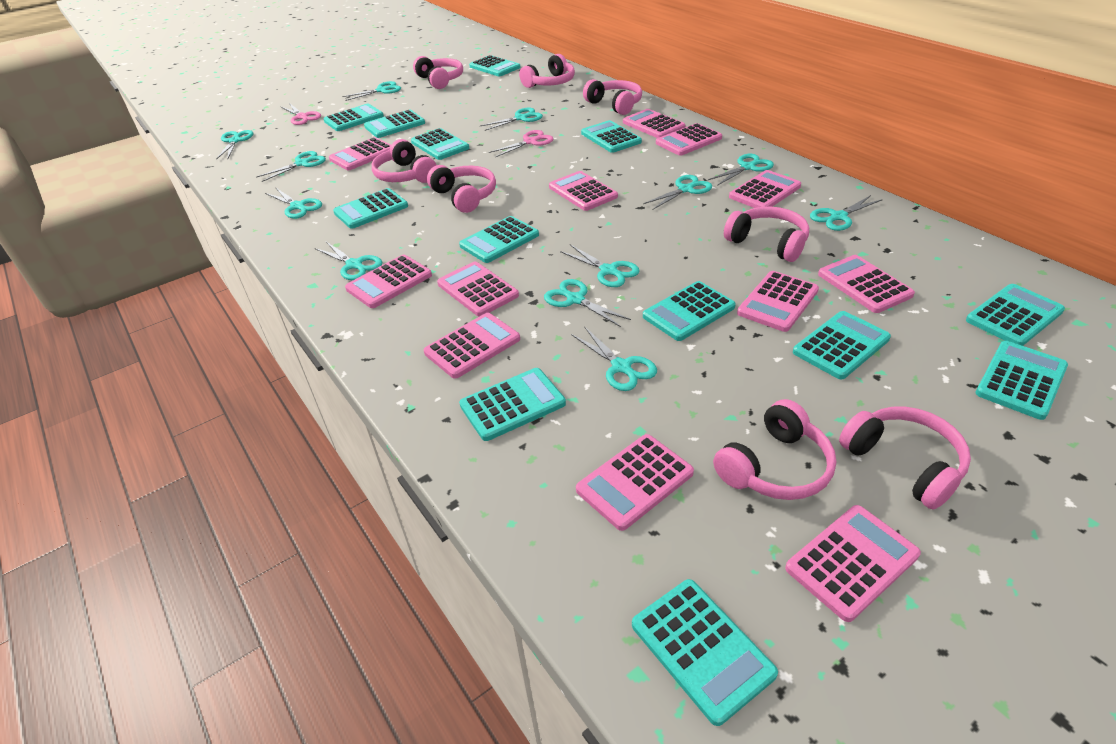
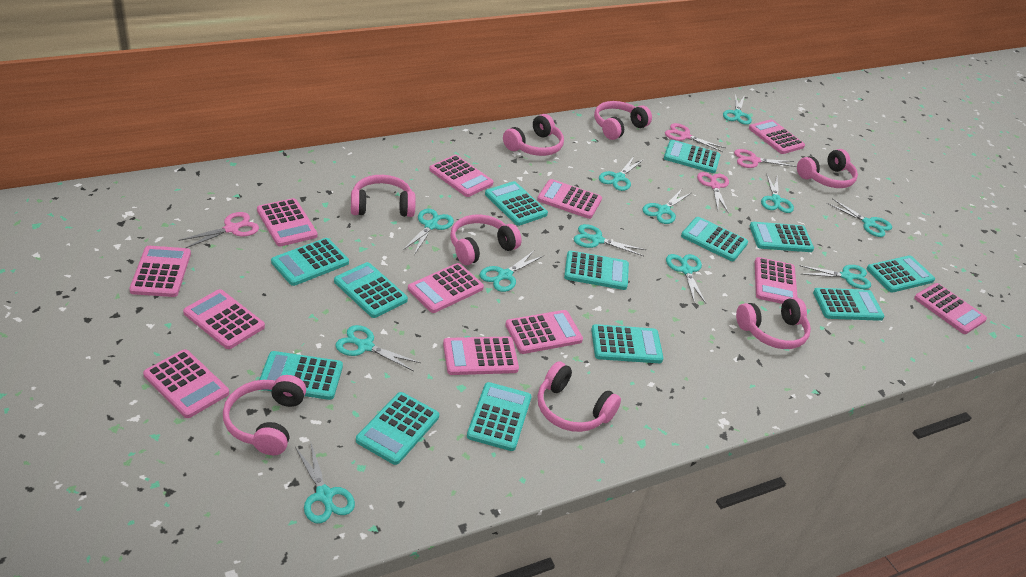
pink scissors: 2 -> 4

